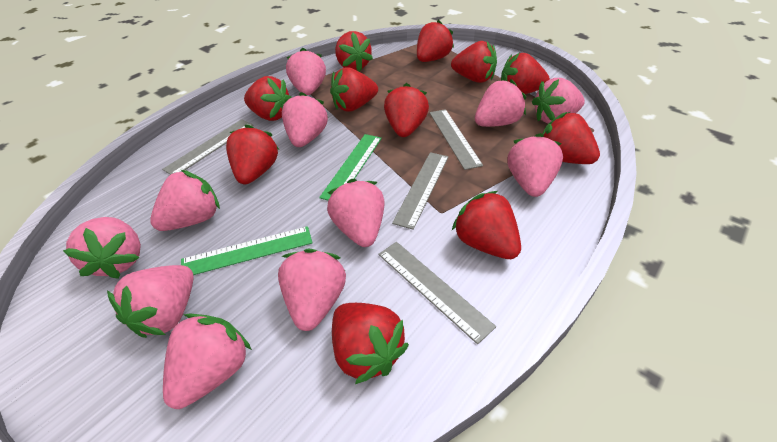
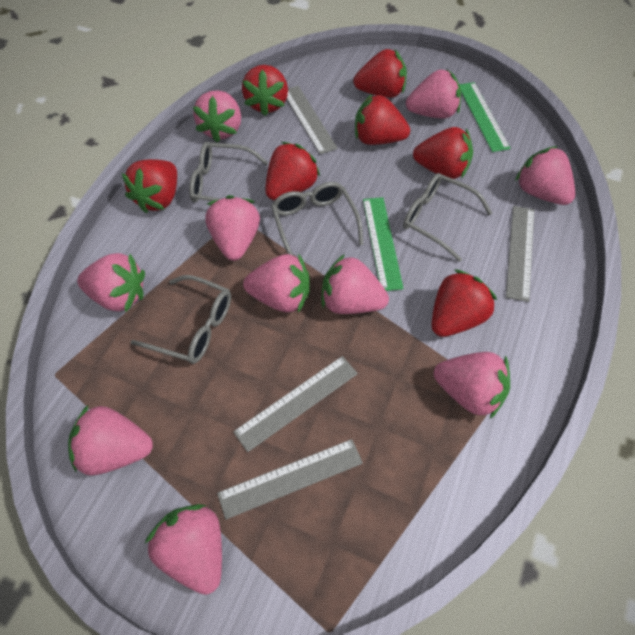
grey glasses: 0 -> 4
pink strawberry: 11 -> 10
red strawberry: 11 -> 7

